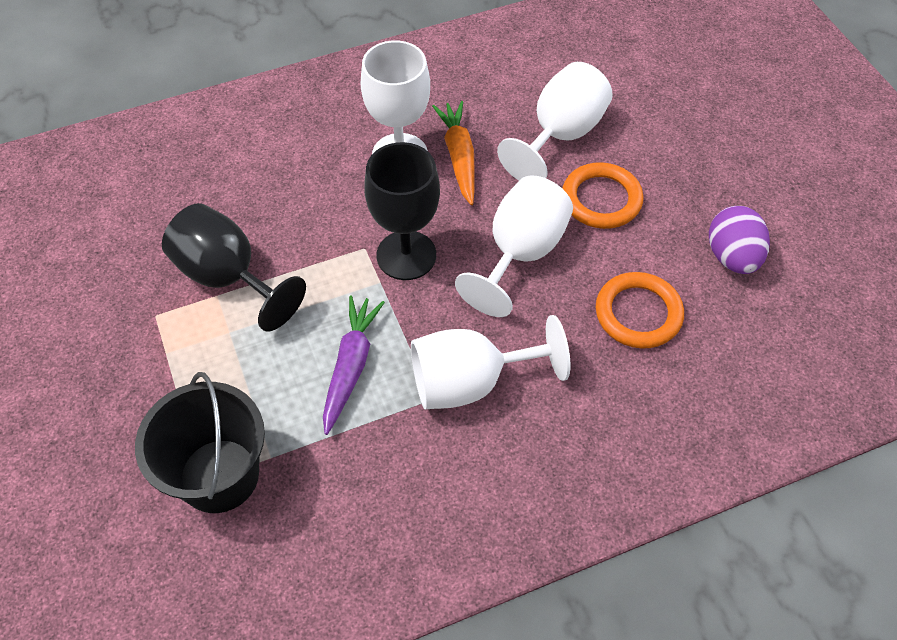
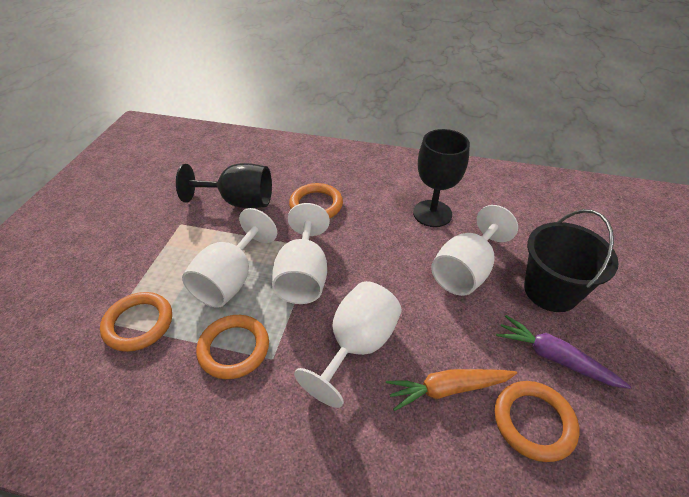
orange ring: 2 -> 4
purple egg: 1 -> 0

